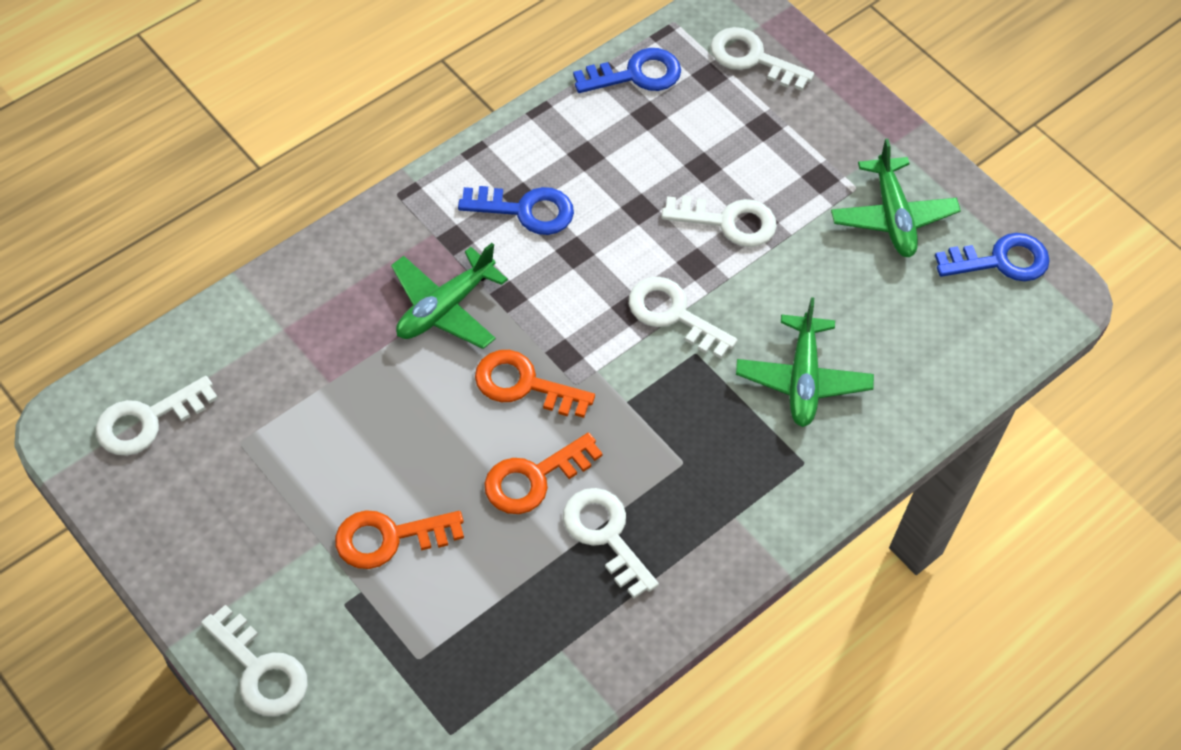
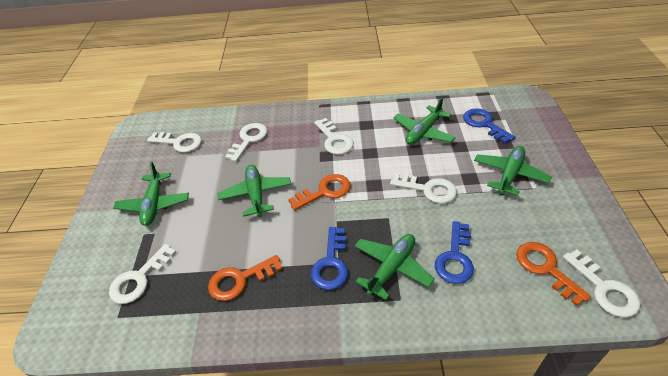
green plane: 3 -> 5

